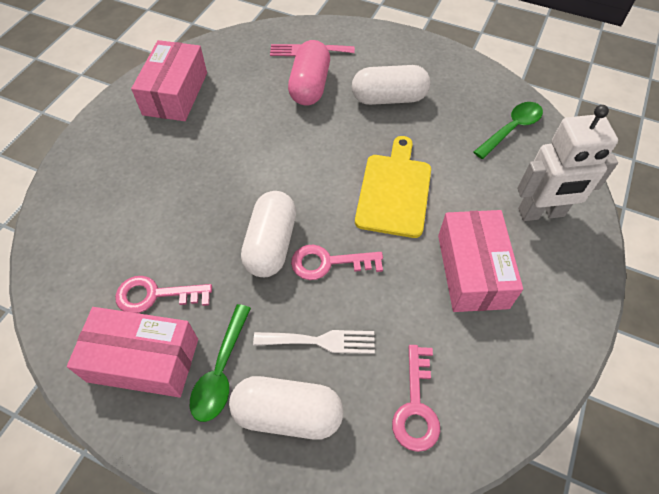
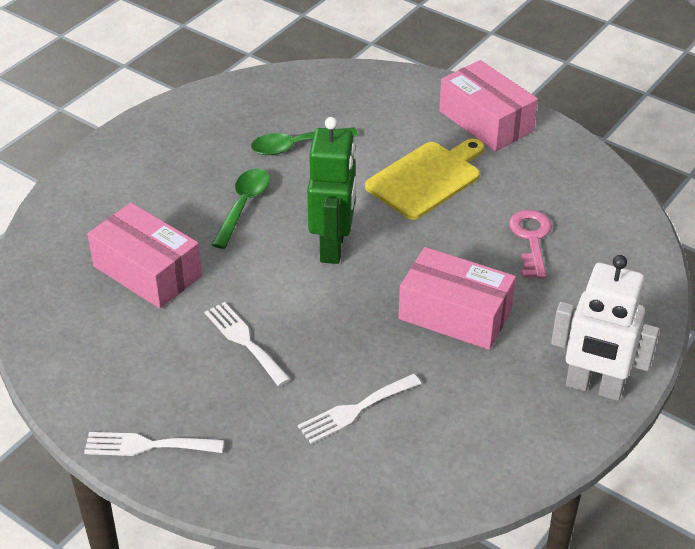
green robot: 0 -> 1
pink capsule: 1 -> 0
pink fork: 1 -> 0
pink key: 3 -> 1
white capsule: 3 -> 0
white fork: 1 -> 3

